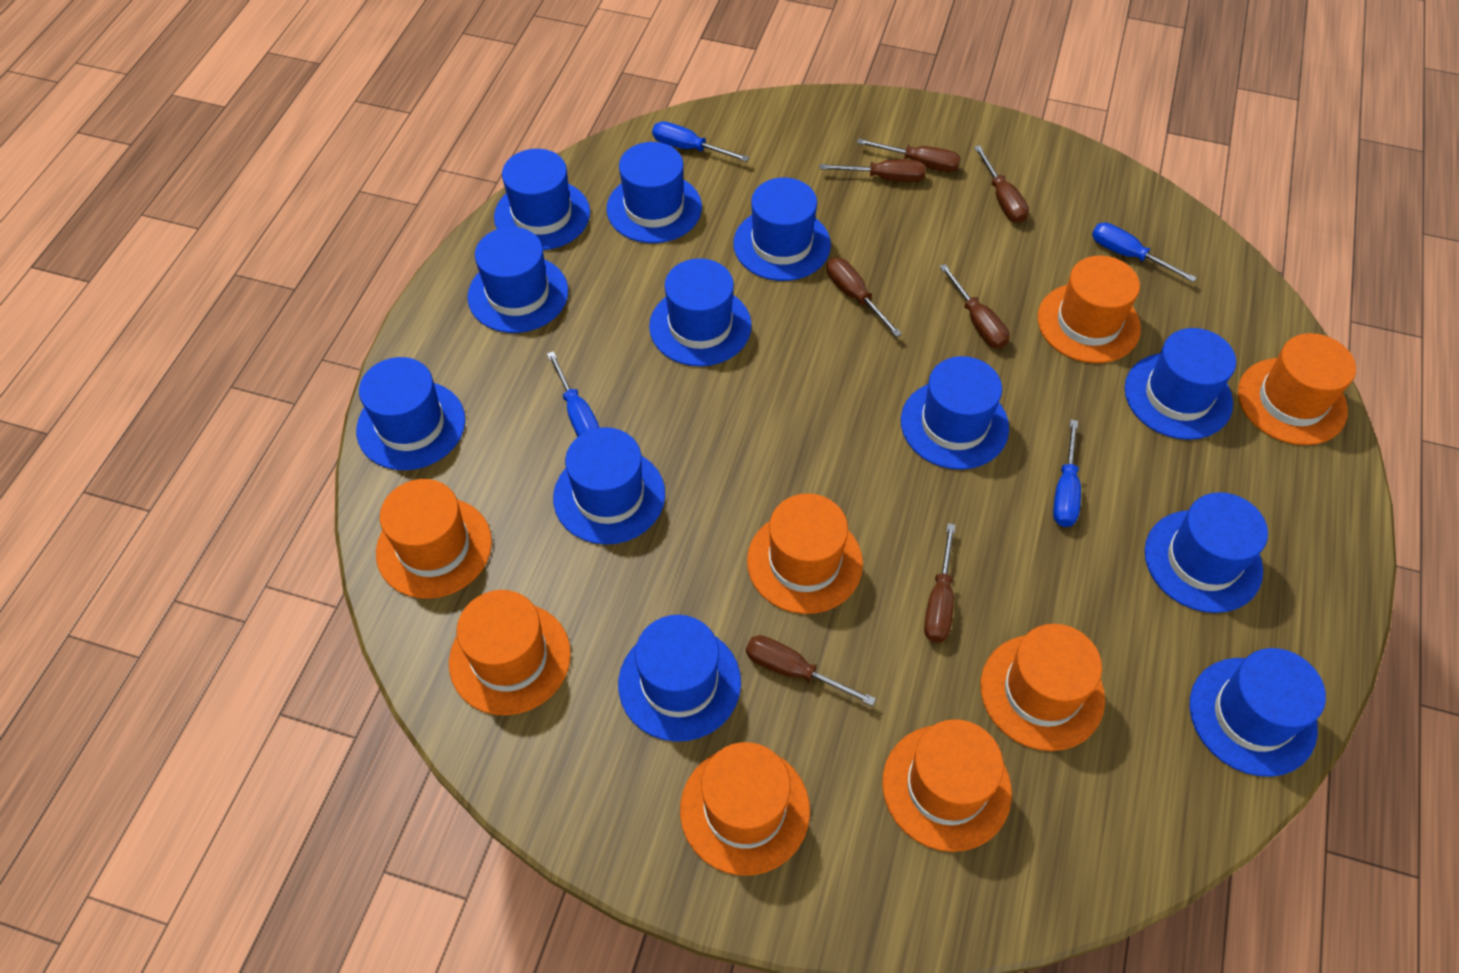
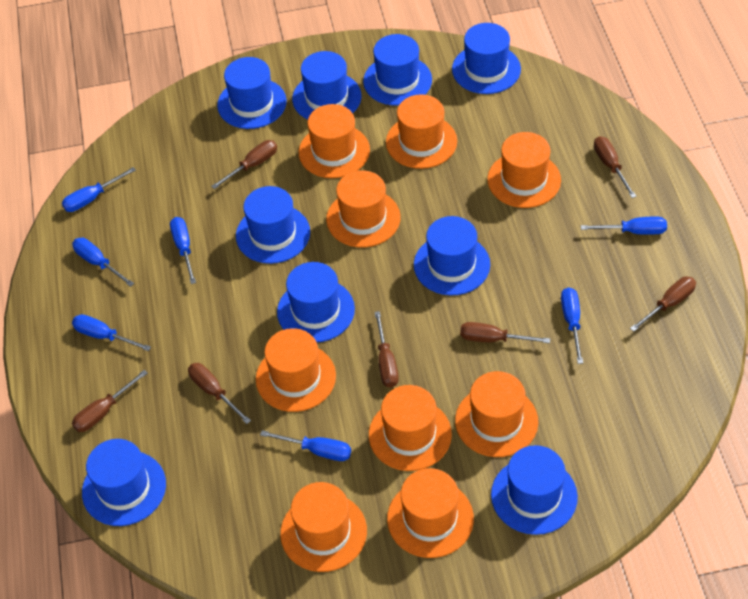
blue hat: 12 -> 9
blue screwdriver: 4 -> 7
orange hat: 8 -> 9

